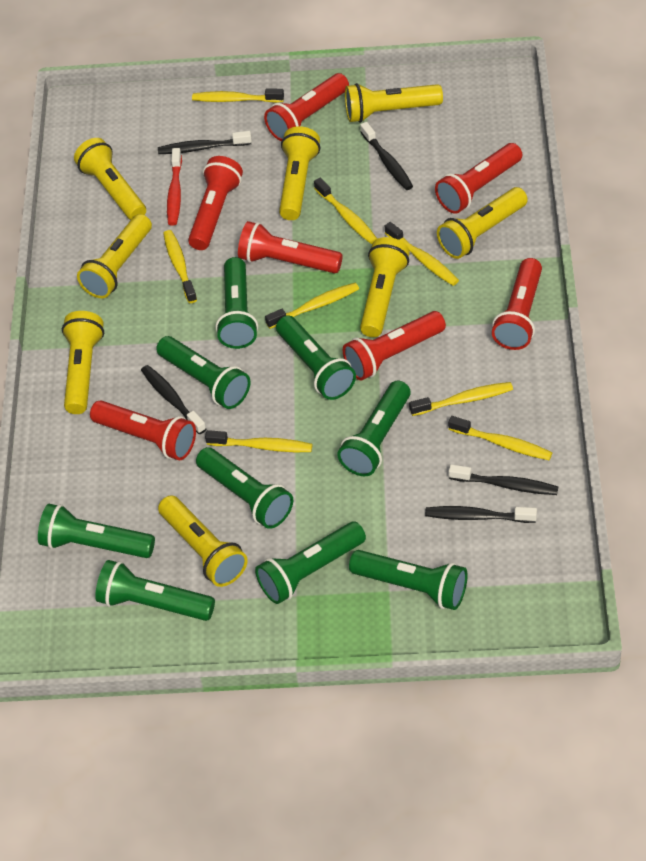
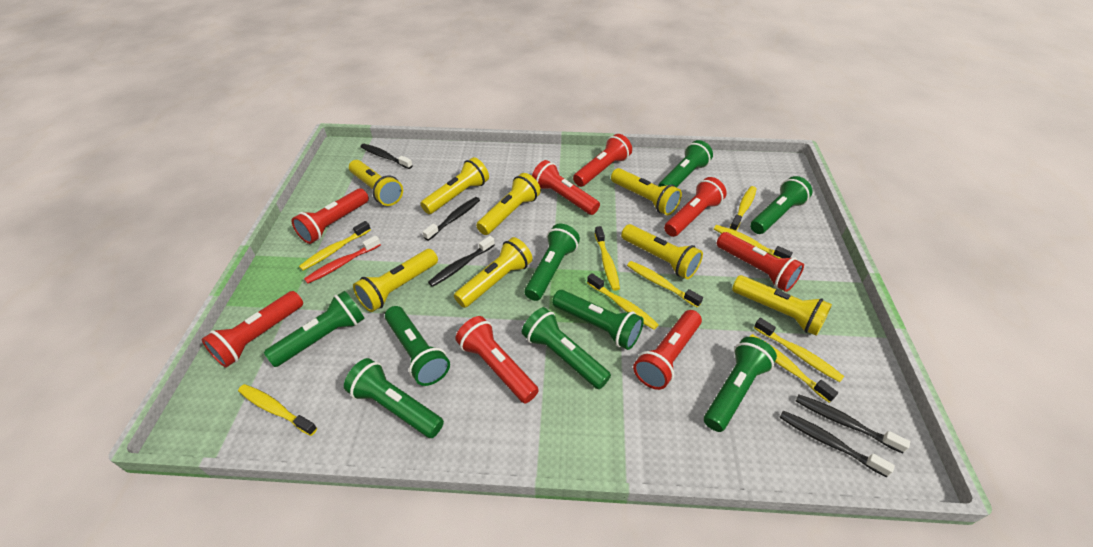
red flashlight: 7 -> 8
yellow toothbrush: 8 -> 9

